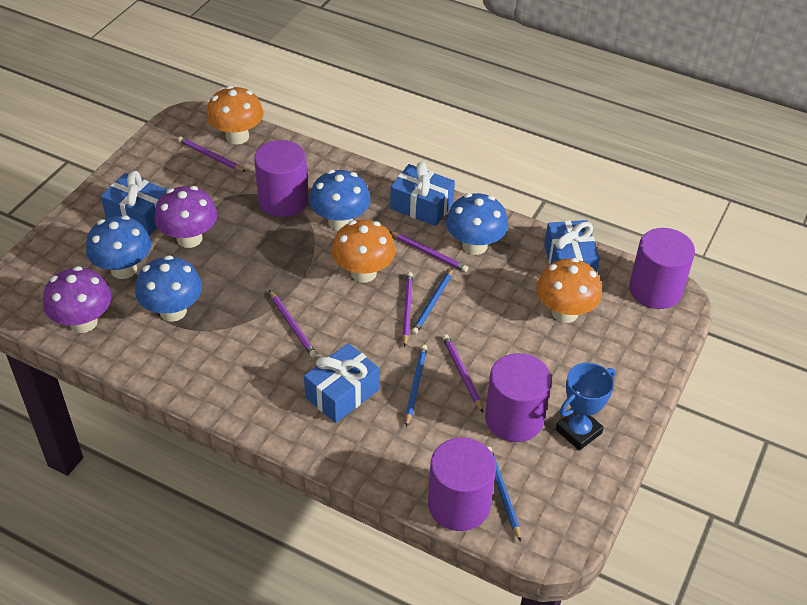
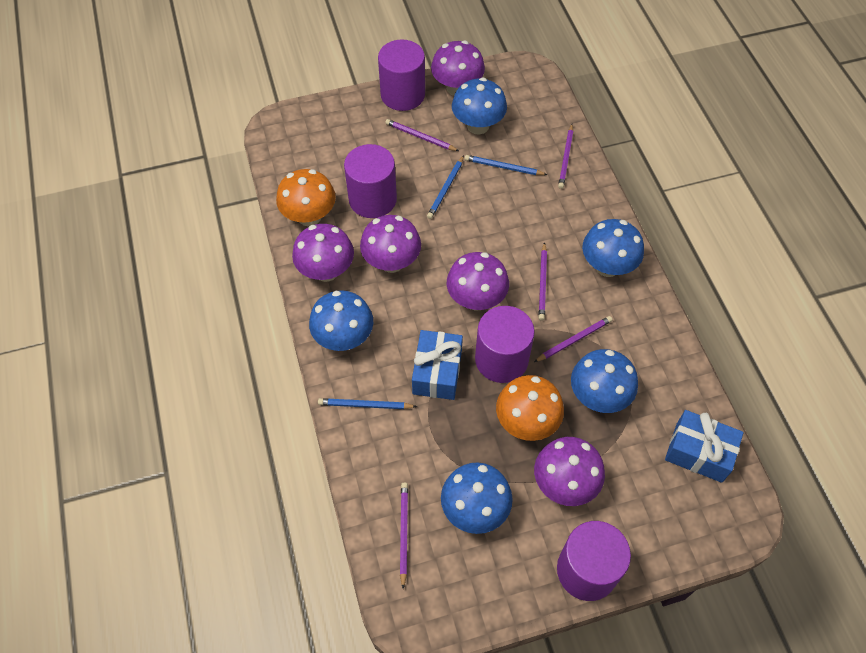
blue gift: 4 -> 2
blue mushroom: 4 -> 5
blue trophy: 1 -> 0
orange mushroom: 3 -> 2
purple mushroom: 2 -> 5

